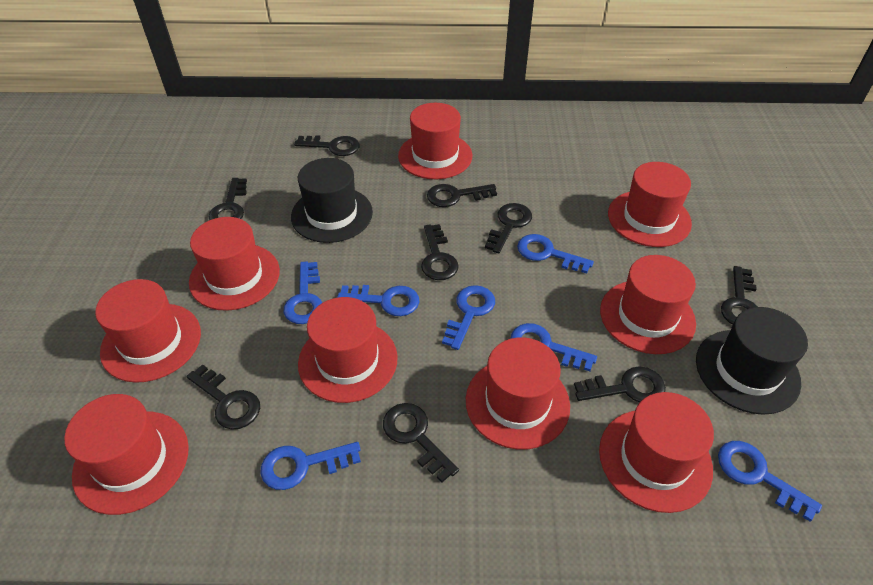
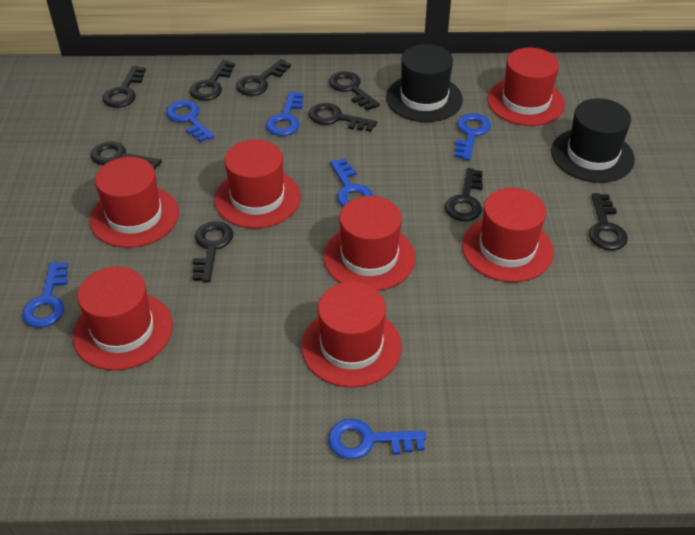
blue key: 7 -> 6
red hat: 9 -> 7

